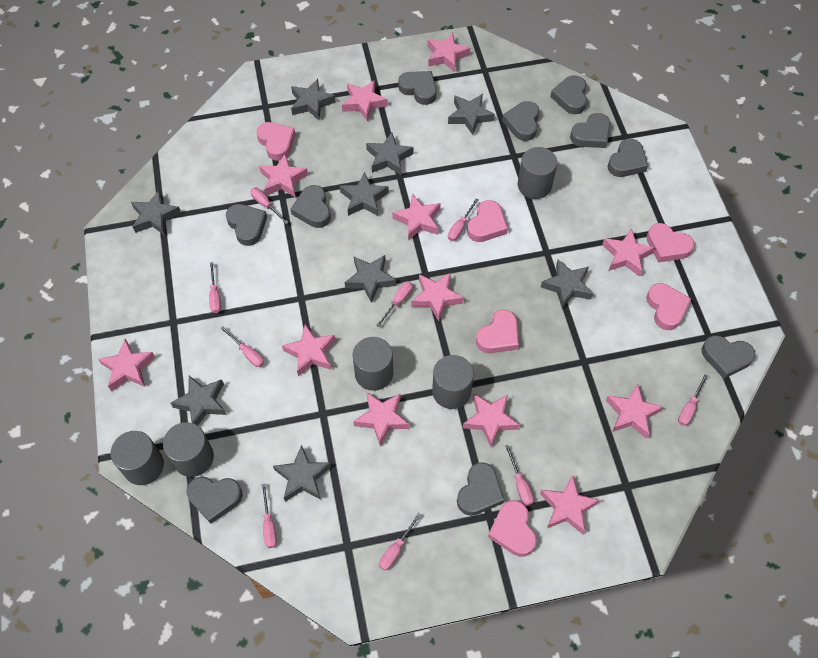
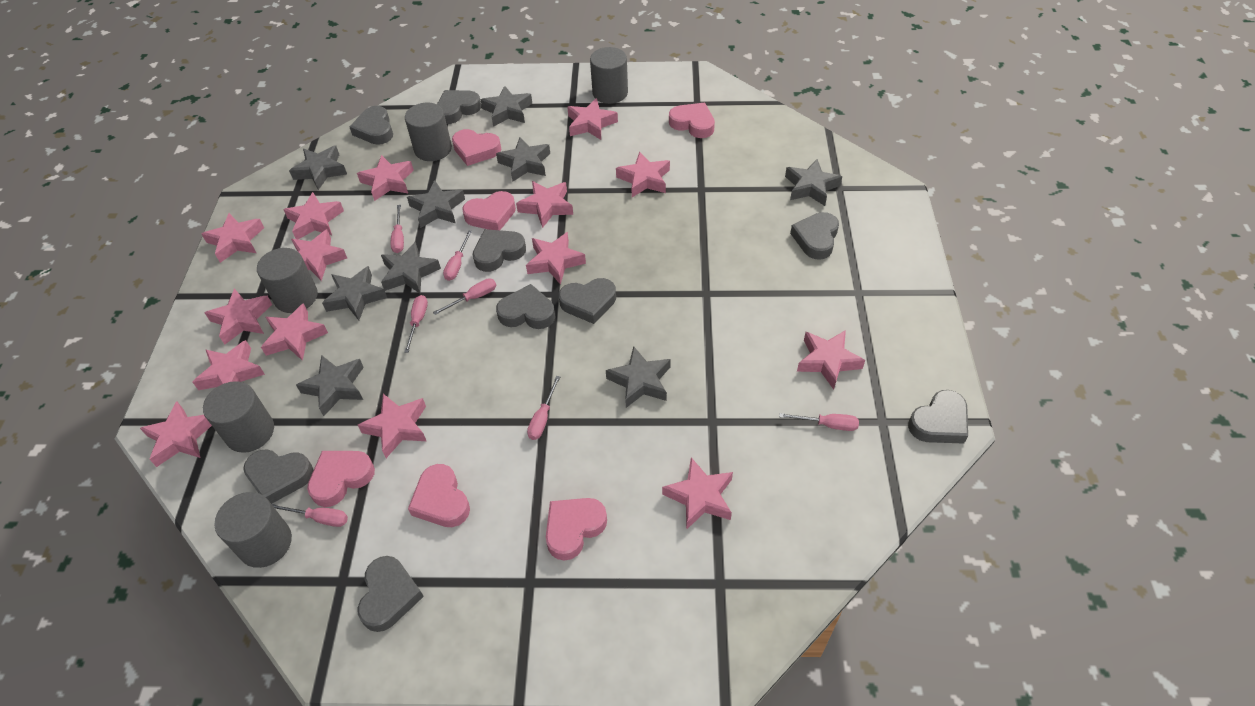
grey heart: 10 -> 9
pink screwdriver: 9 -> 7
pink star: 12 -> 15

